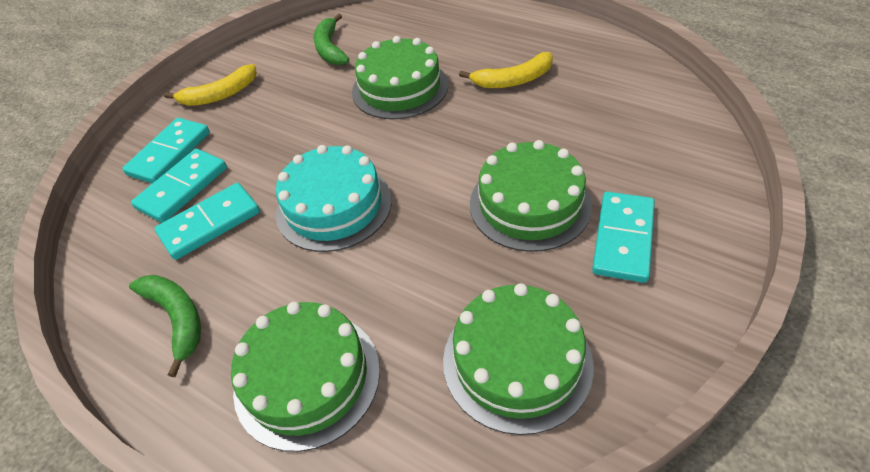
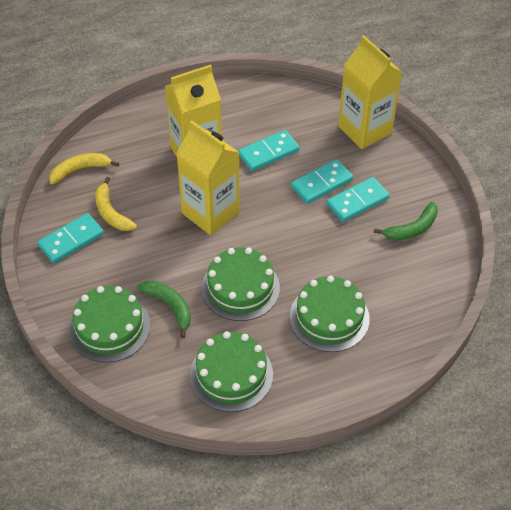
turquoise cake: 1 -> 0
yellow carton: 0 -> 3

